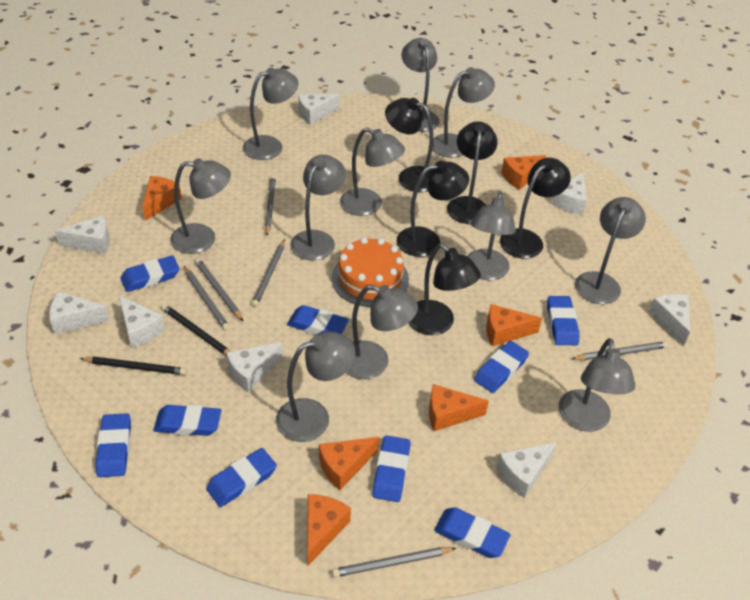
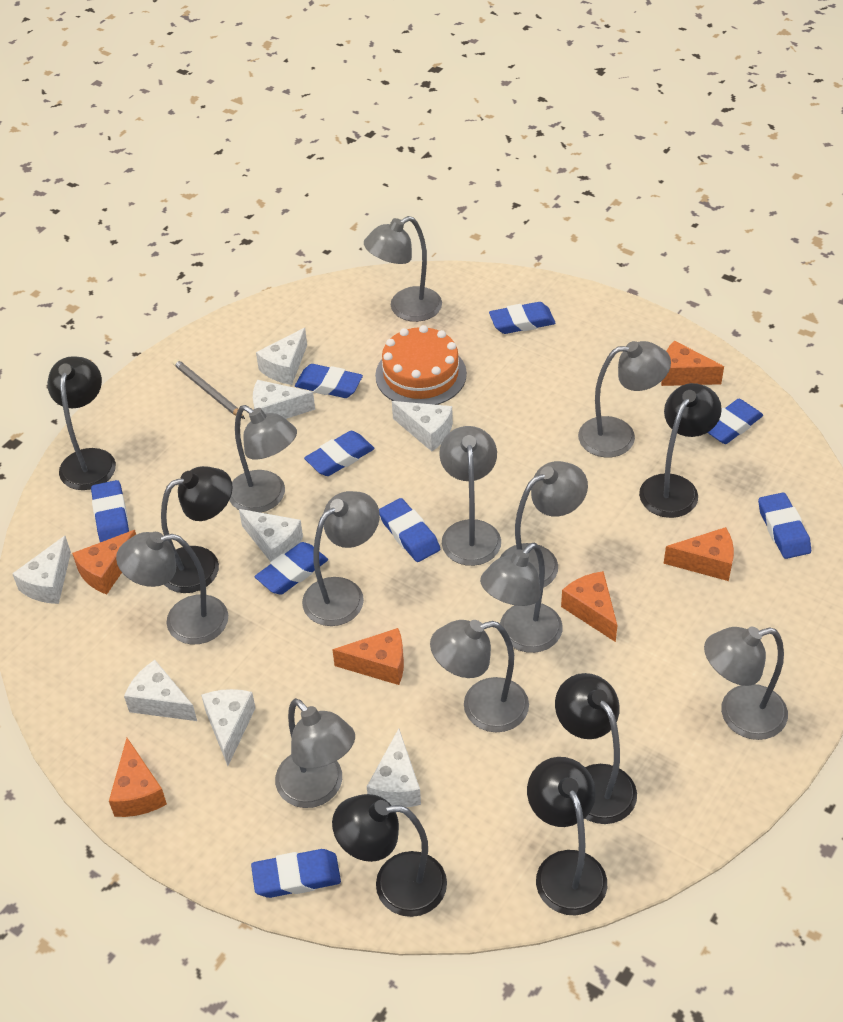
black lamp: 5 -> 6
black pencil: 2 -> 0
grey pencil: 6 -> 1

